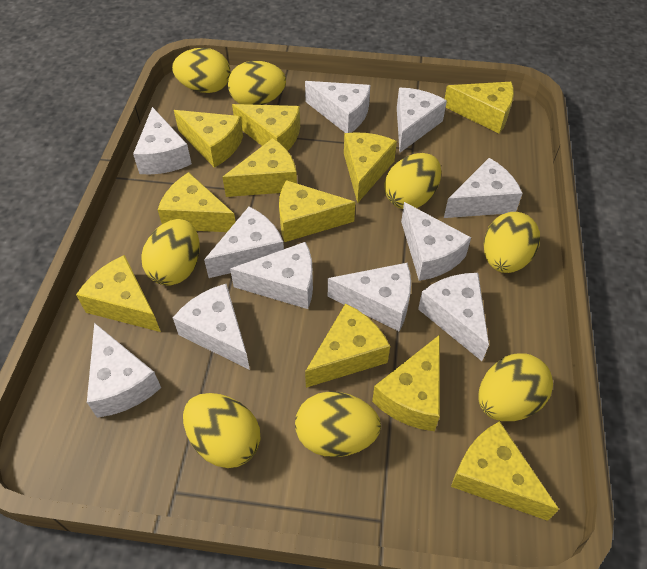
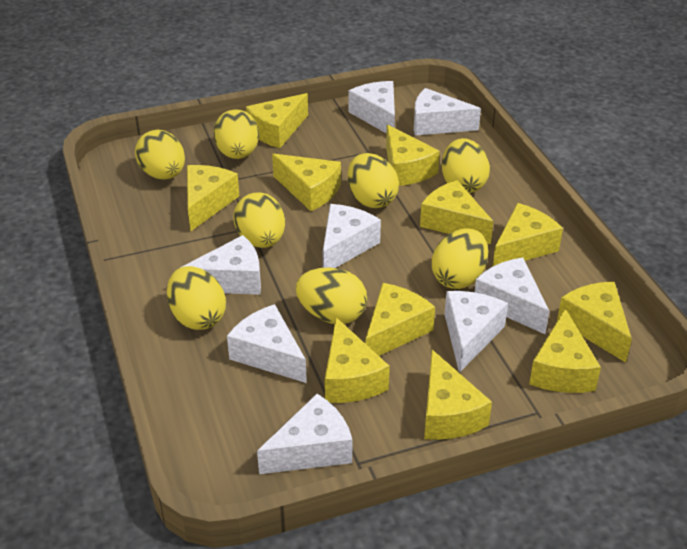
white cheese: 11 -> 8

